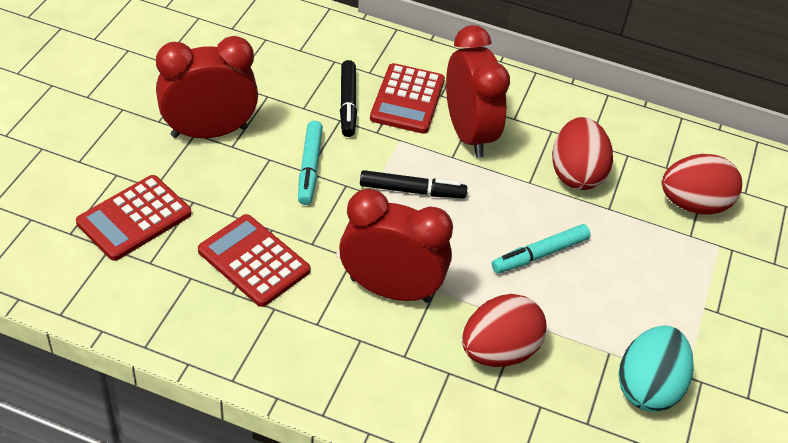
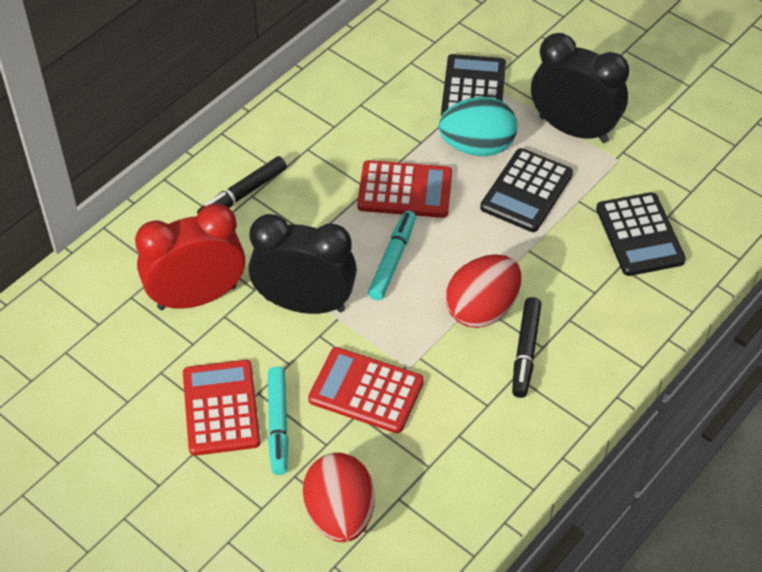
black calculator: 0 -> 3
black clock: 0 -> 2
red clock: 3 -> 1
red egg: 3 -> 2

